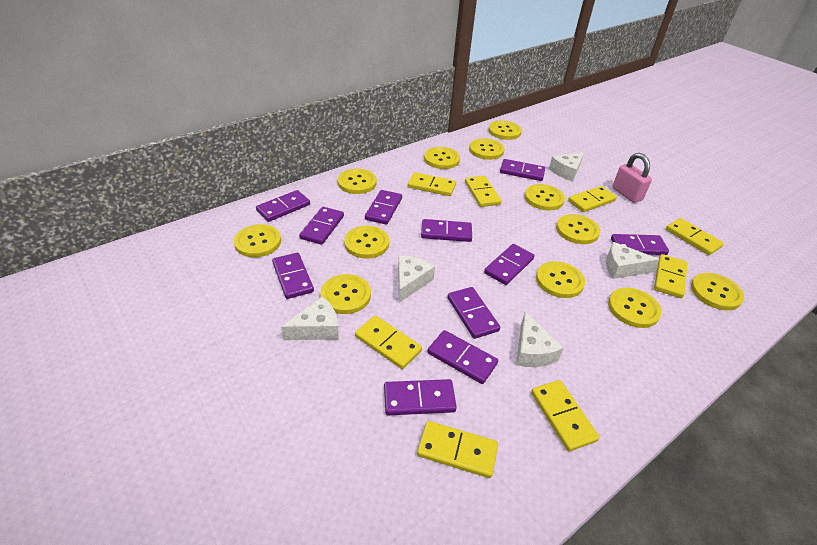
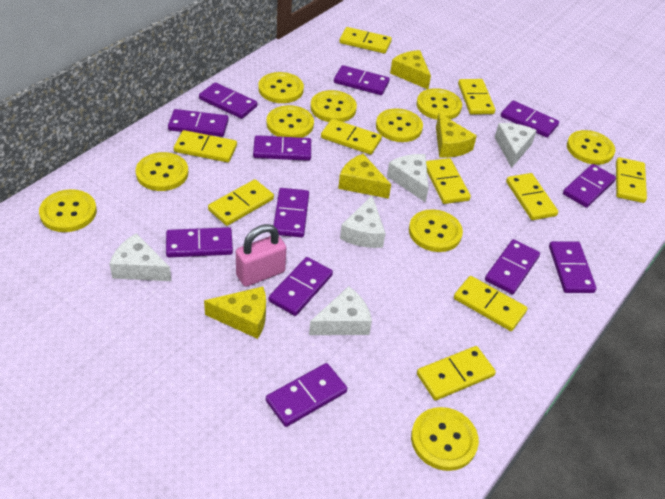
purple domino: 11 -> 12
yellow button: 12 -> 10
yellow cheese: 0 -> 4
yellow domino: 8 -> 10

